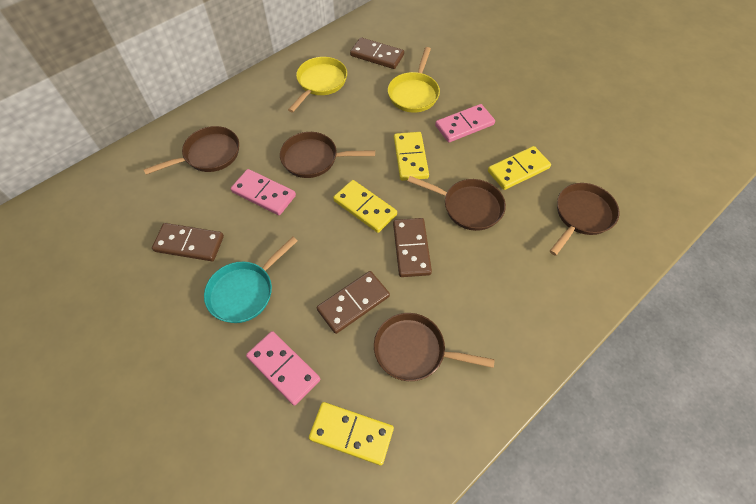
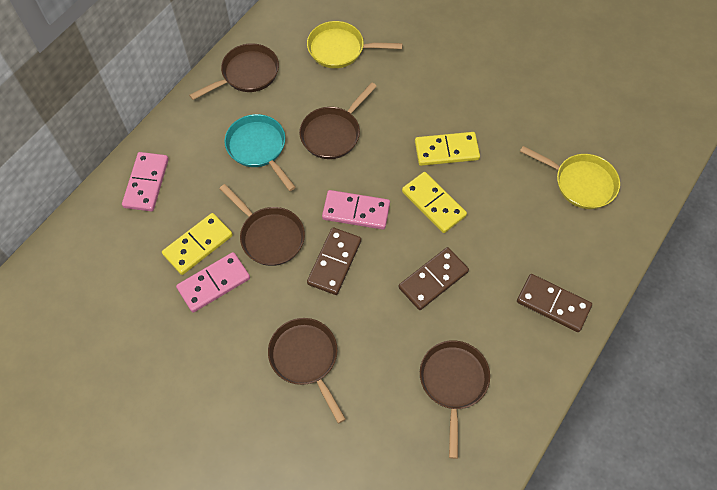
brown domino: 4 -> 3
yellow domino: 4 -> 3

